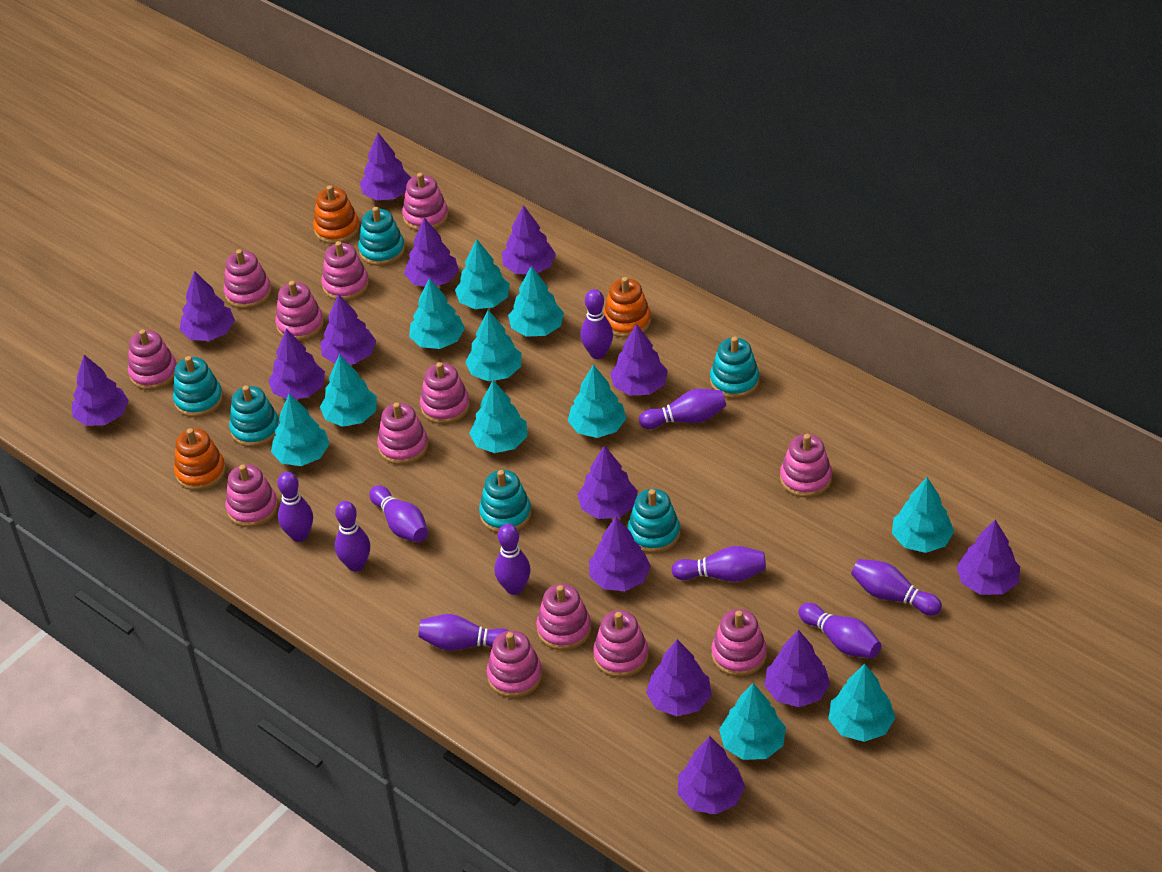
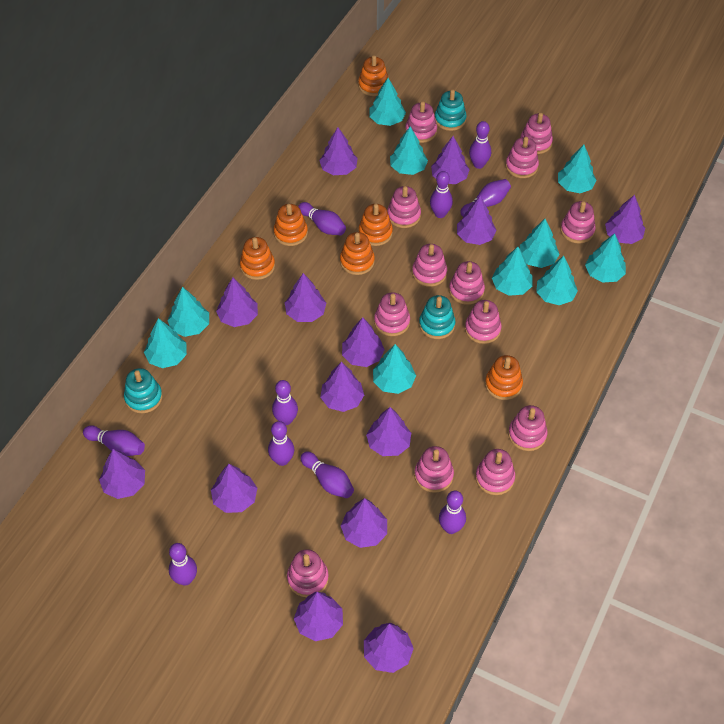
orange stacking toy: 3 -> 6
turquoise stacking toy: 6 -> 3
turquoise tree: 11 -> 10

